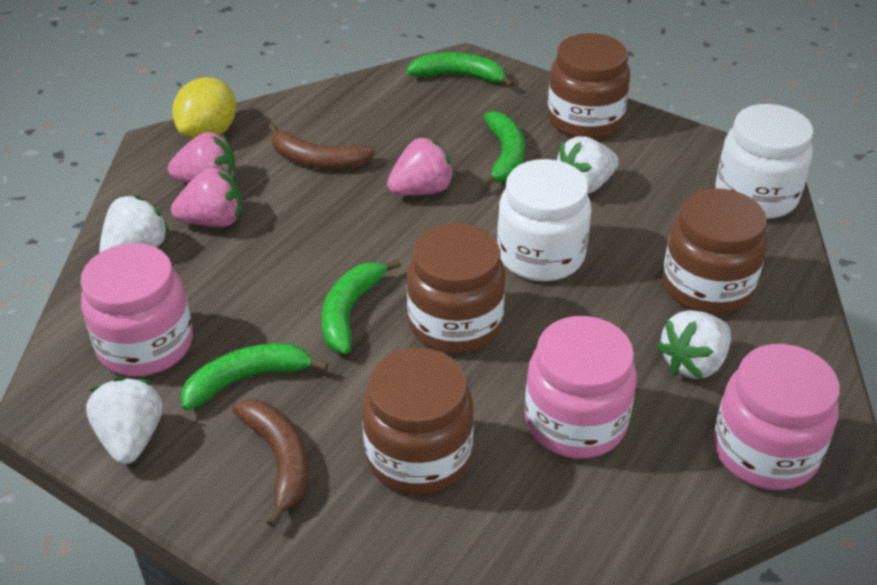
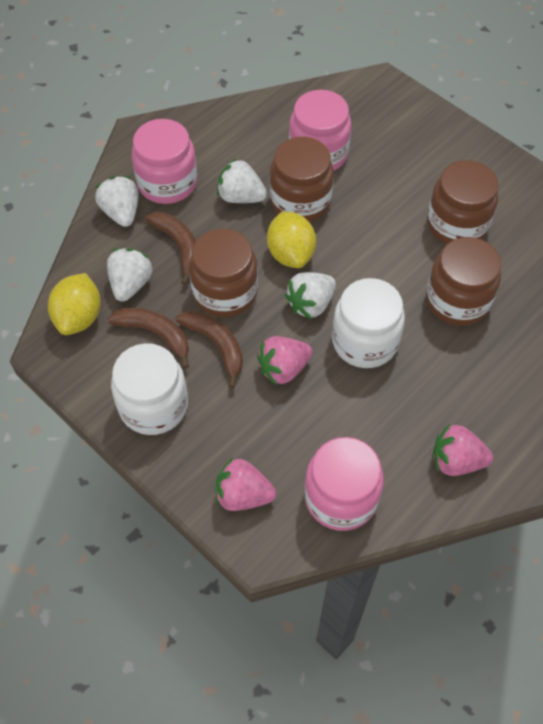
brown banana: 2 -> 3
green banana: 4 -> 0
yellow lemon: 1 -> 2

